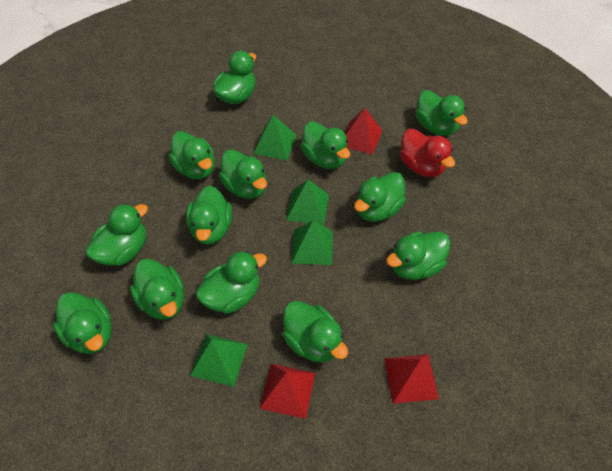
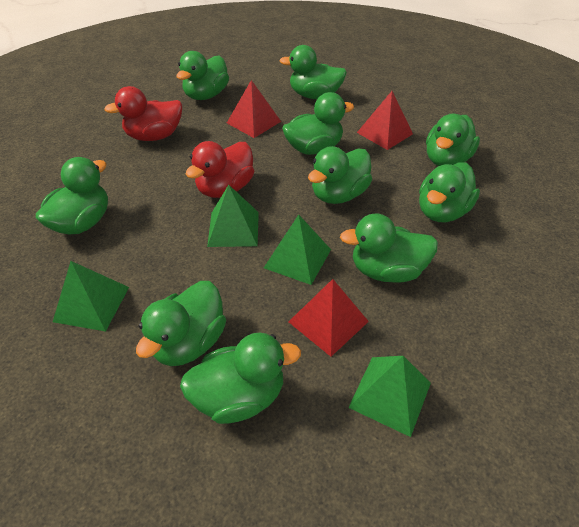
green duck: 13 -> 10
red duck: 1 -> 2

